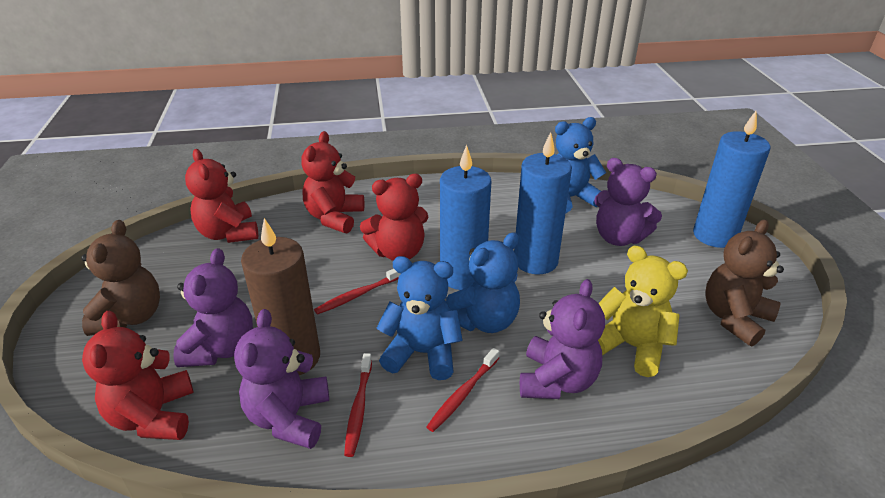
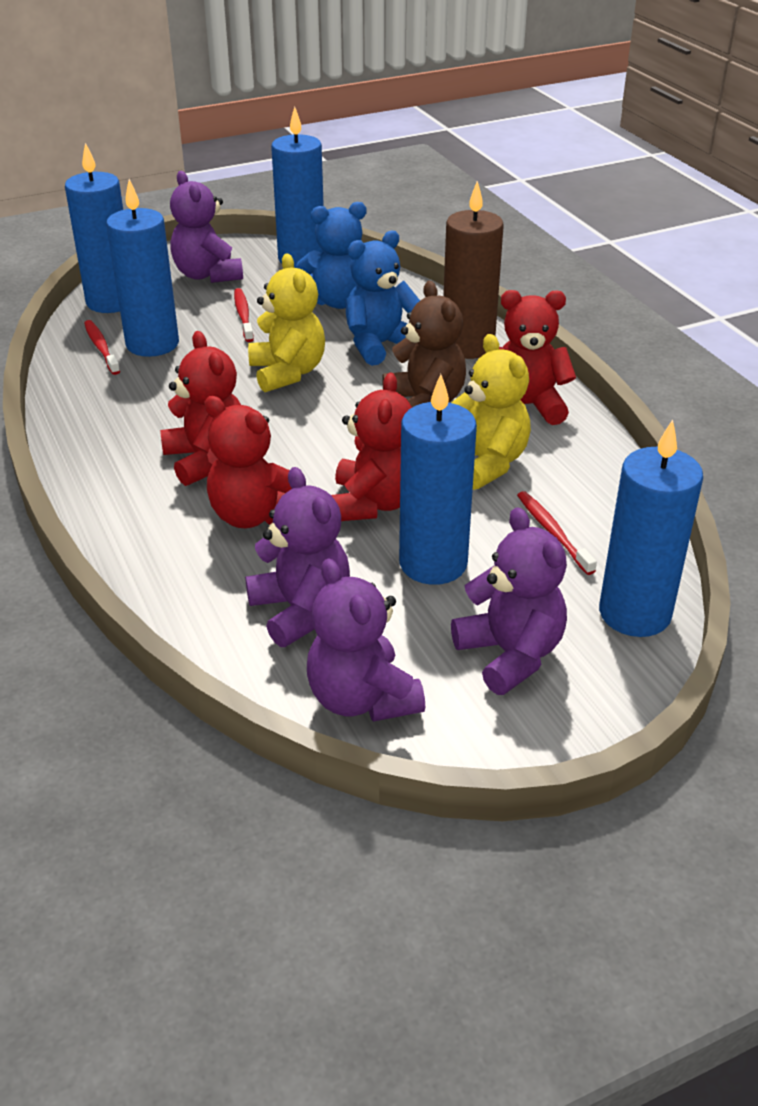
blue candle: 3 -> 5
blue teddy bear: 3 -> 2
brown teddy bear: 2 -> 1
yellow teddy bear: 1 -> 2

